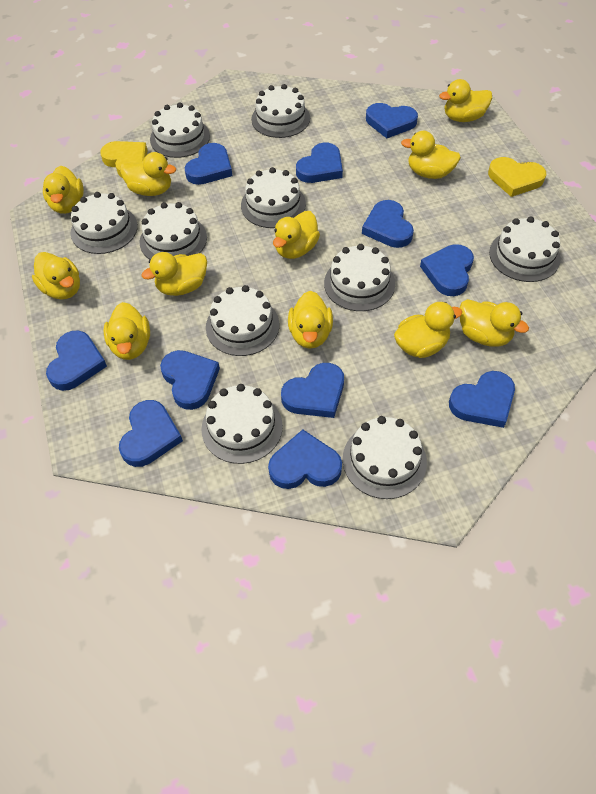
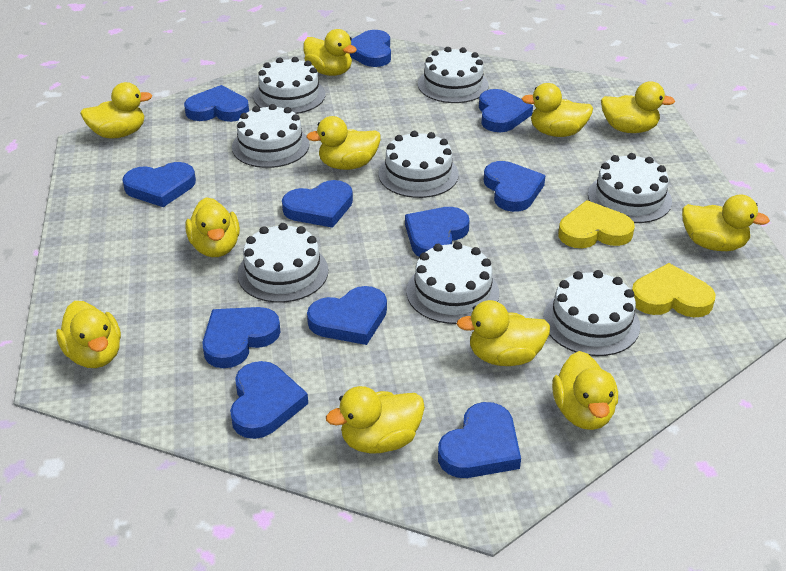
white cake: 10 -> 8

